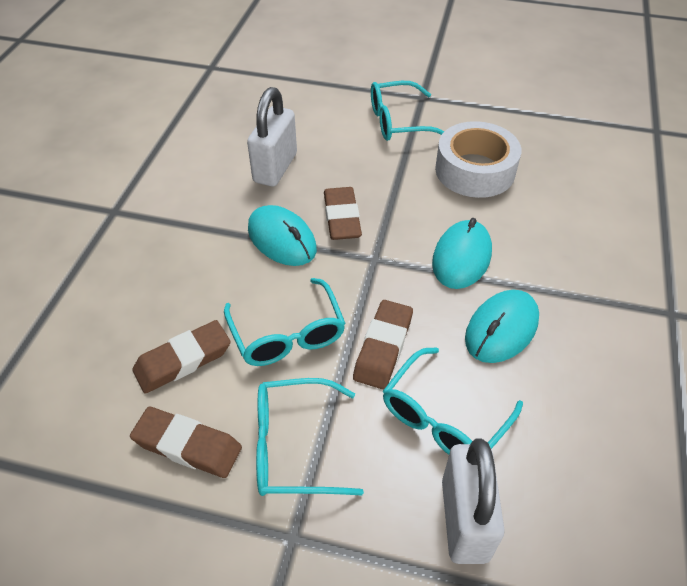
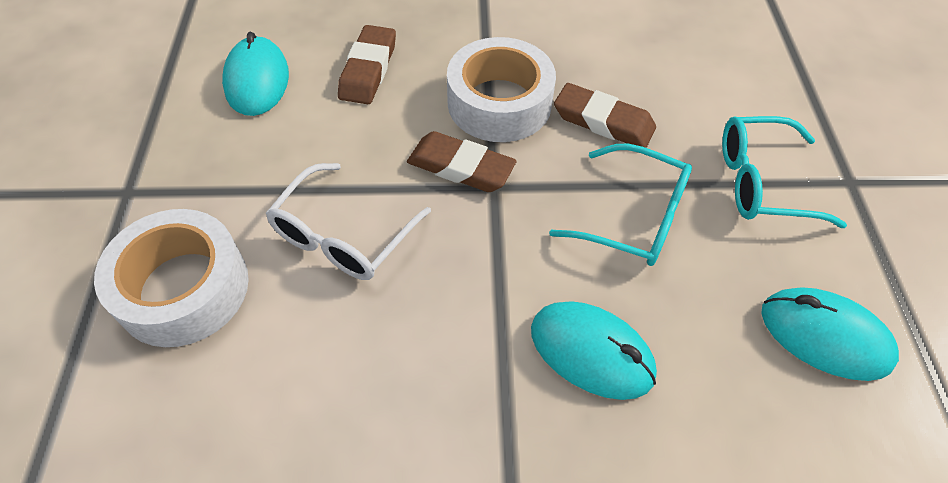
brown eraser: 4 -> 3
turquoise glasses: 4 -> 2
white glasses: 0 -> 1
white padlock: 2 -> 0
white tape: 1 -> 2

